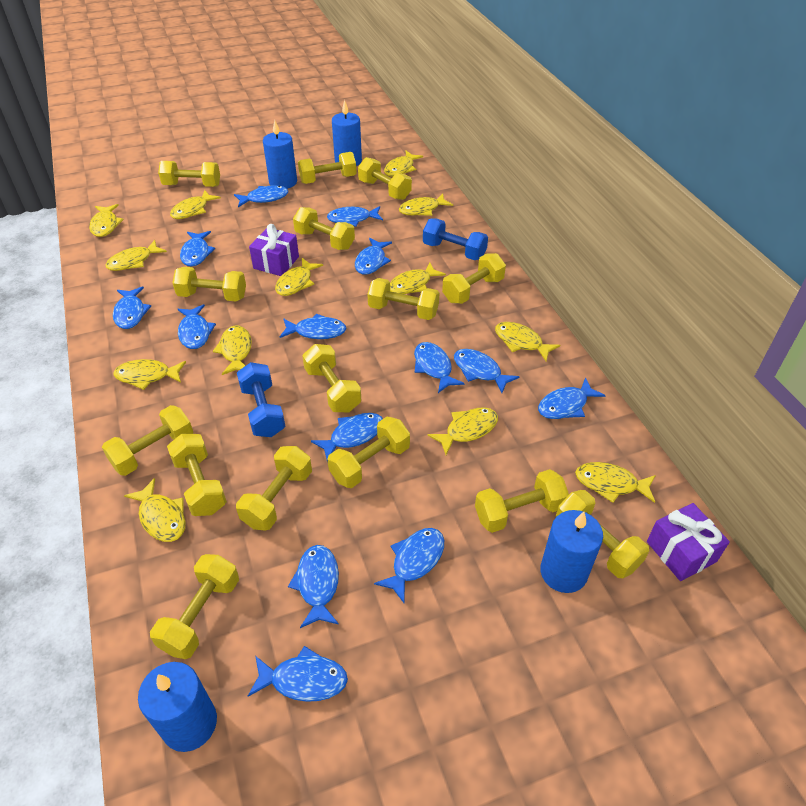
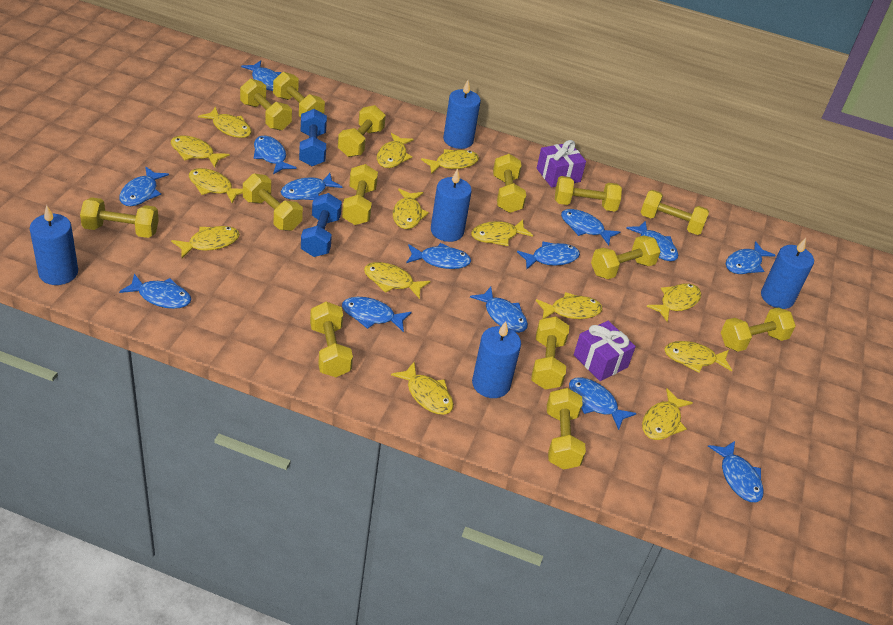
blue candle: 4 -> 5
yellow dumbbell: 15 -> 14
yellow fish: 13 -> 14

